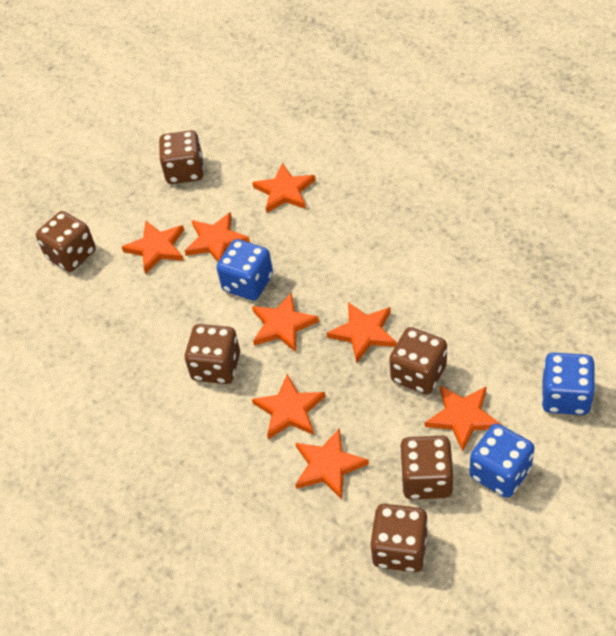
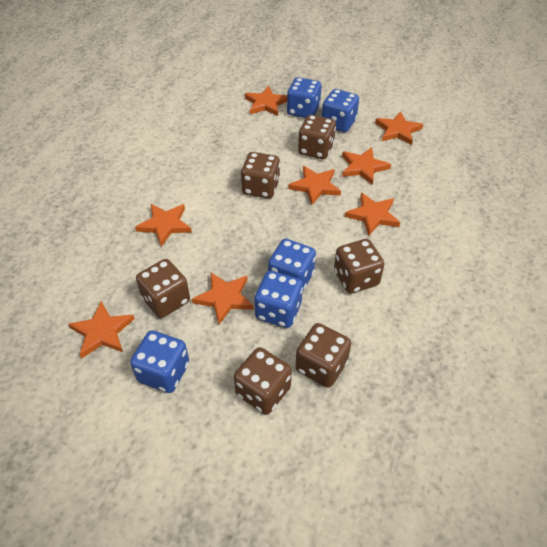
blue dice: 3 -> 5

